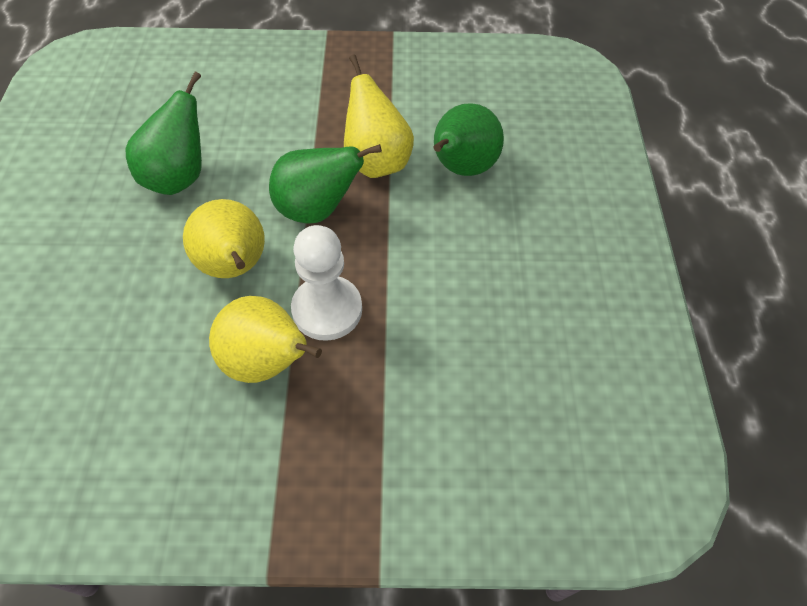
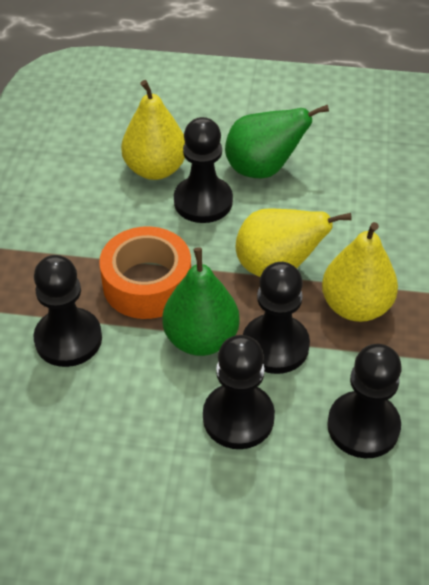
black pawn: 0 -> 5
green pear: 3 -> 2
orange tape: 0 -> 1
white pawn: 1 -> 0

